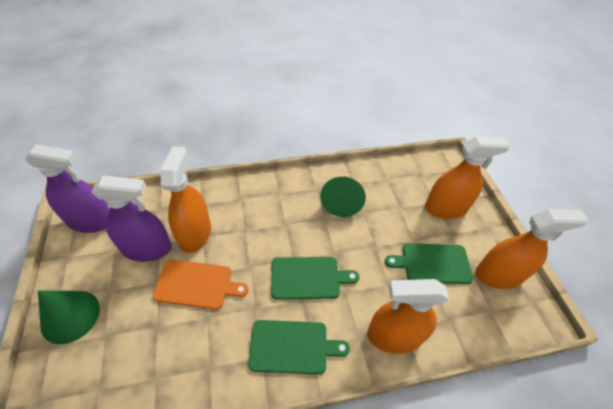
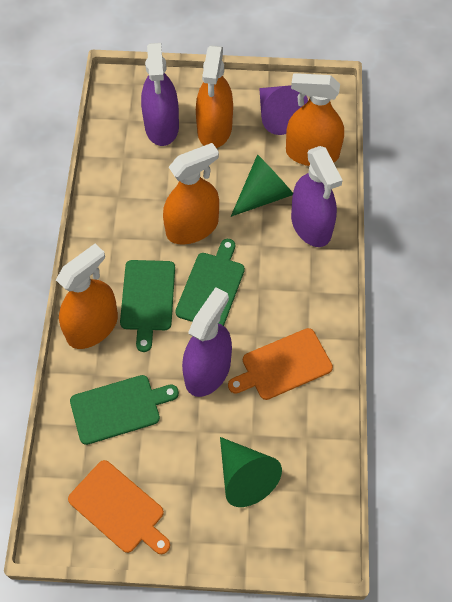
orange cutting board: 1 -> 2
purple cone: 0 -> 1
purple spray bottle: 2 -> 3

